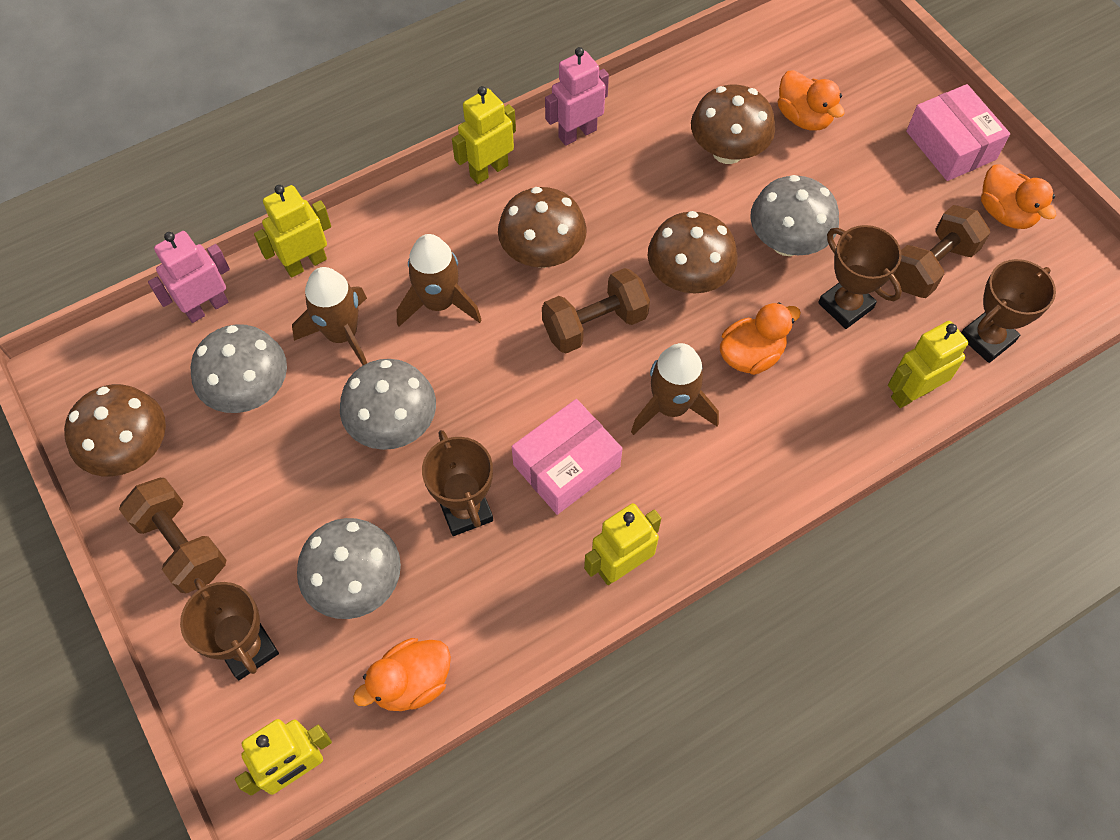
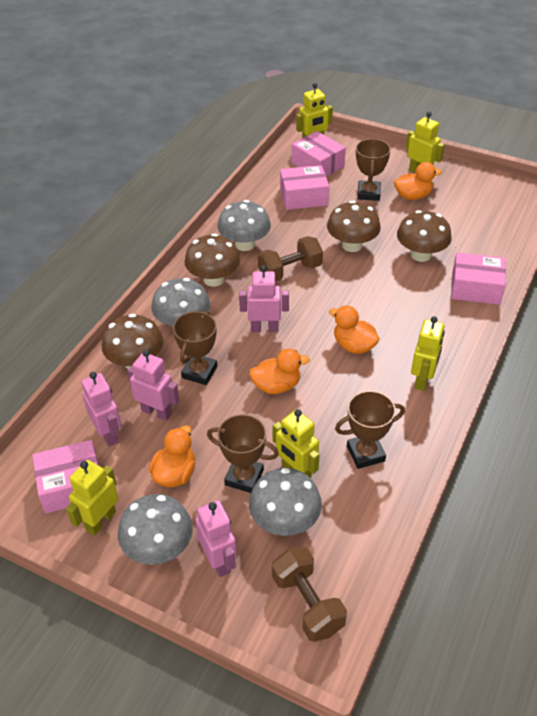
brown dumbbell: 3 -> 2
brown rocket: 3 -> 0
pink box: 2 -> 4
pink robot: 2 -> 4

